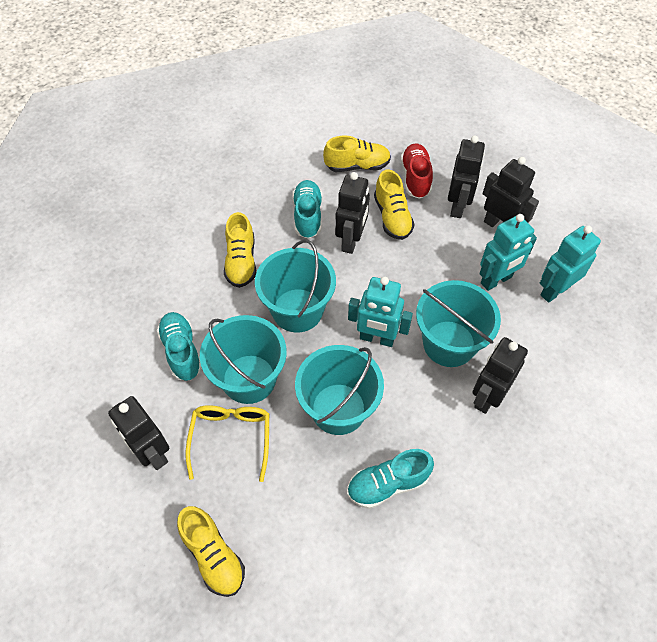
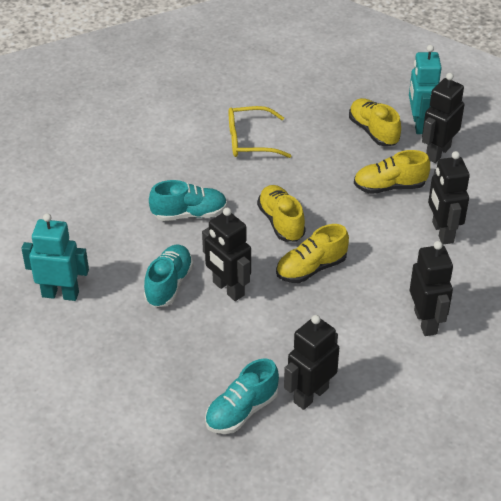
red shoe: 1 -> 0
turquoise bucket: 4 -> 0
turquoise robot: 3 -> 2

